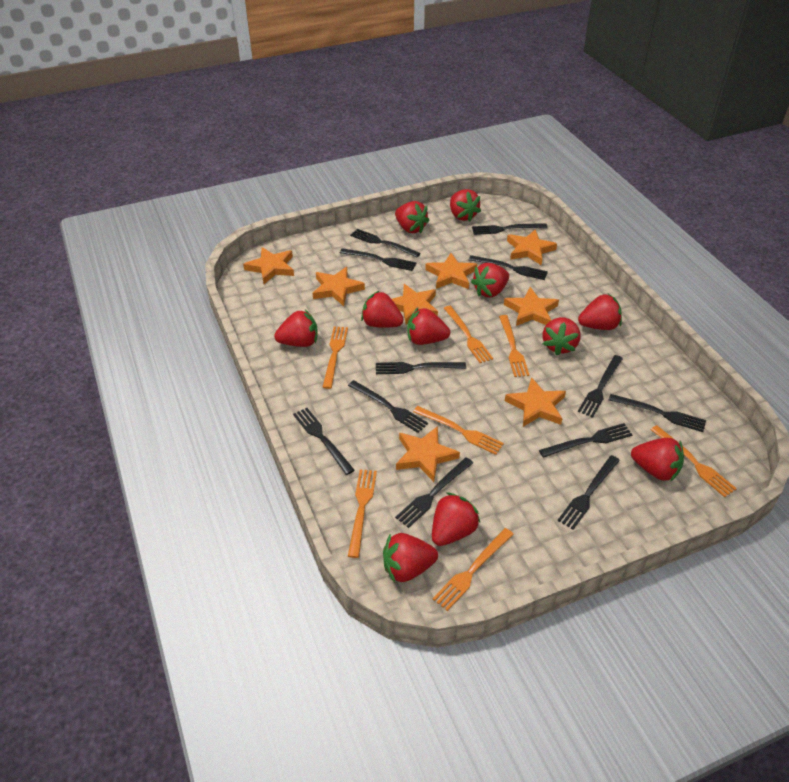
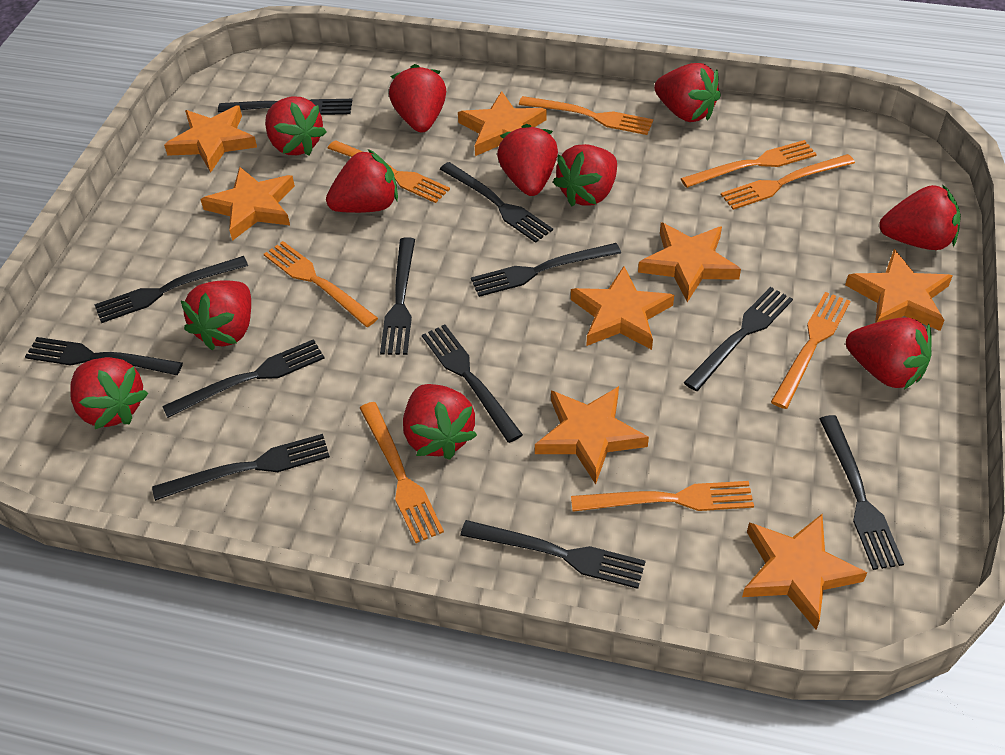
orange fork: 7 -> 8

